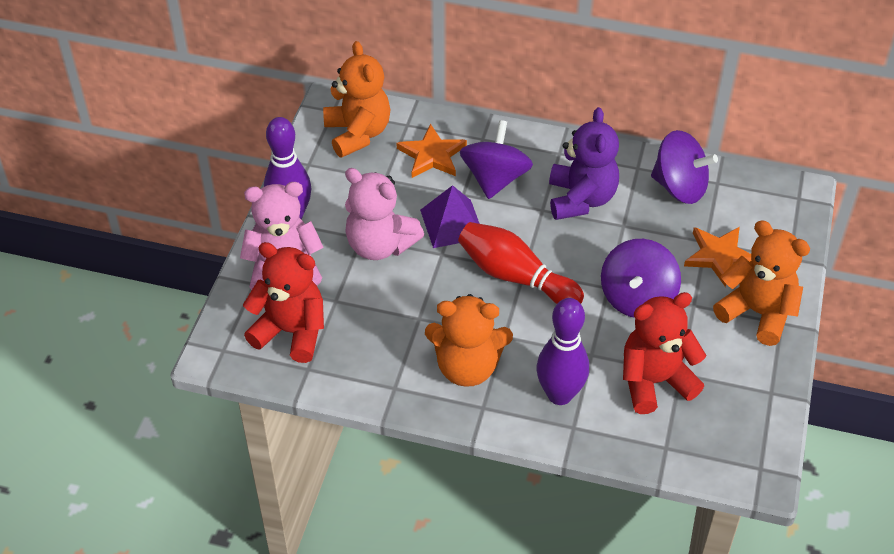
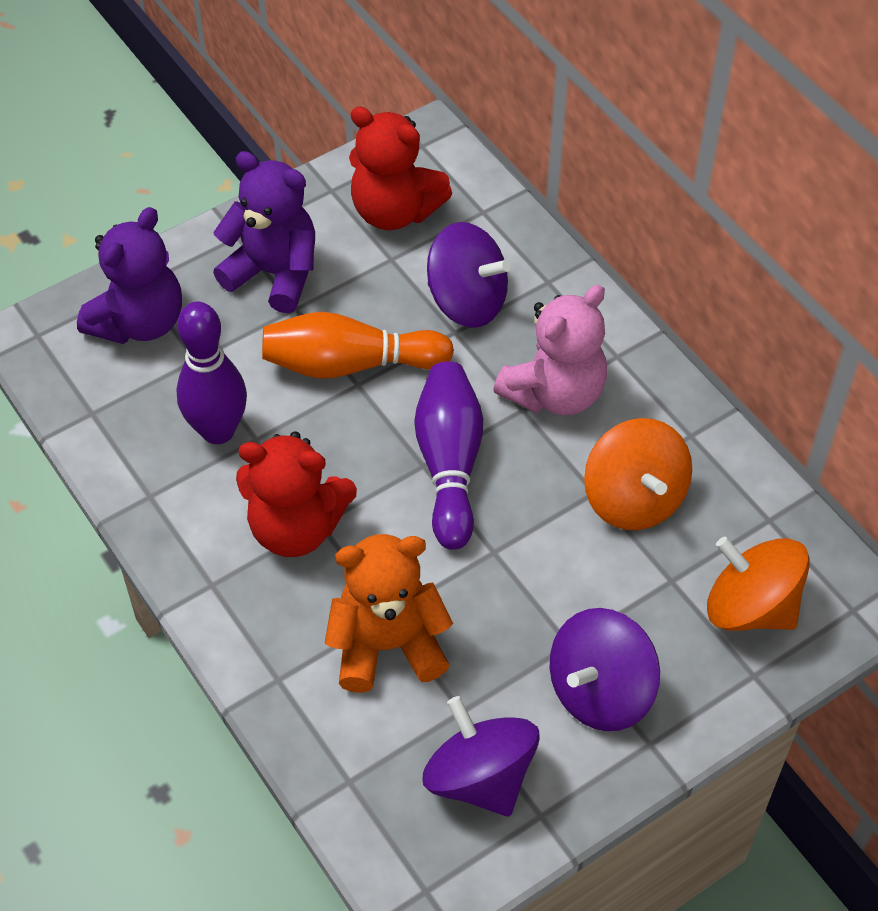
orange bowling pin: 0 -> 1
orange spinning top: 0 -> 2
orange star: 2 -> 0
orange teddy bear: 3 -> 1
pink teddy bear: 2 -> 1
purple pyramid: 1 -> 0
purple teddy bear: 1 -> 2
red bowling pin: 1 -> 0

